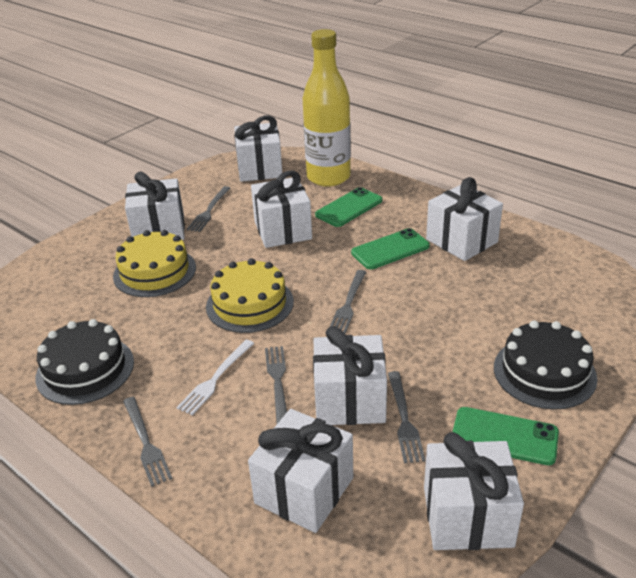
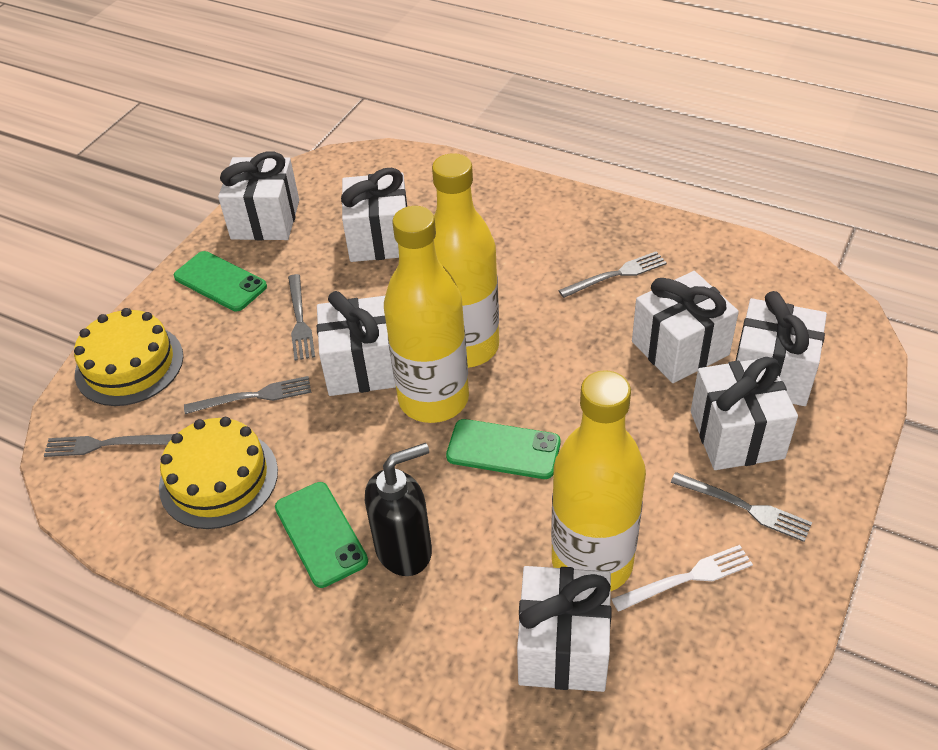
black cake: 2 -> 0
black soap dispenser: 0 -> 1
yellow bottle: 1 -> 3

